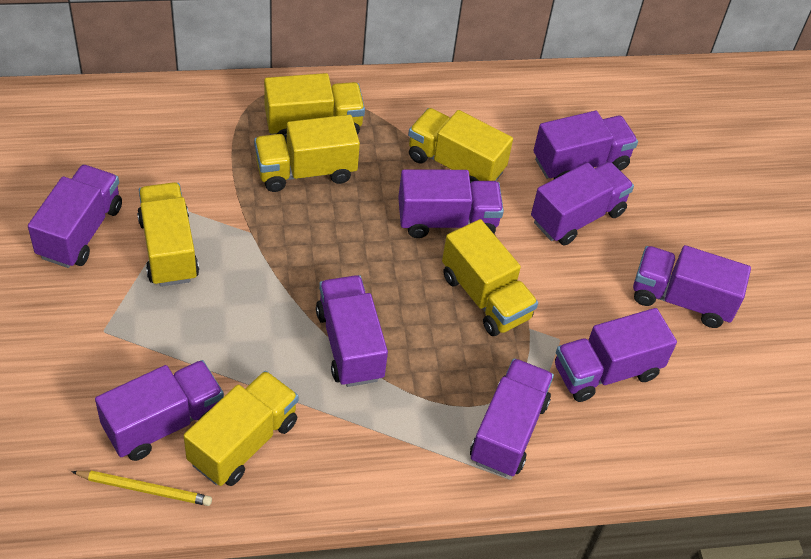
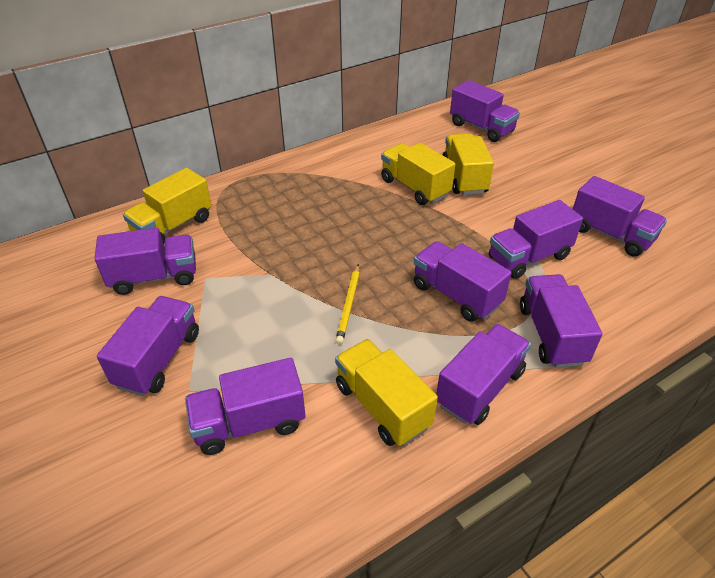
yellow truck: 6 -> 4

